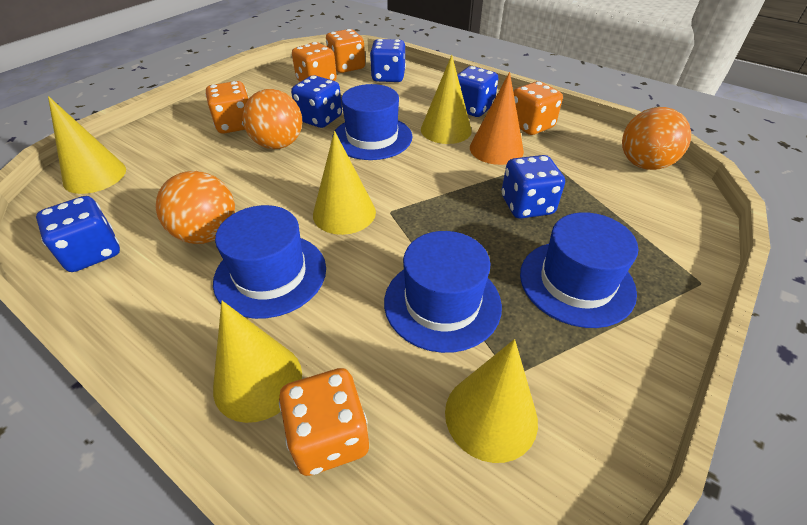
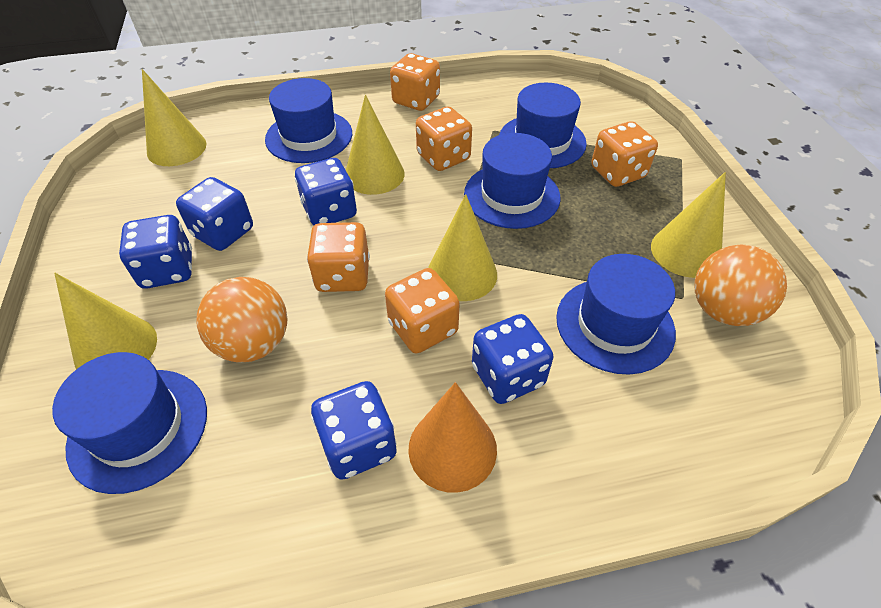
blue hat: 4 -> 5
orange ball: 3 -> 2

